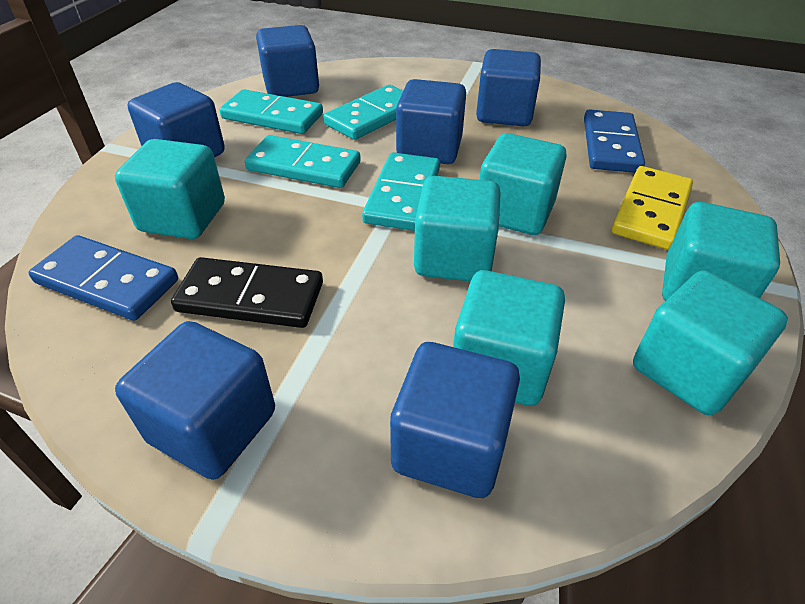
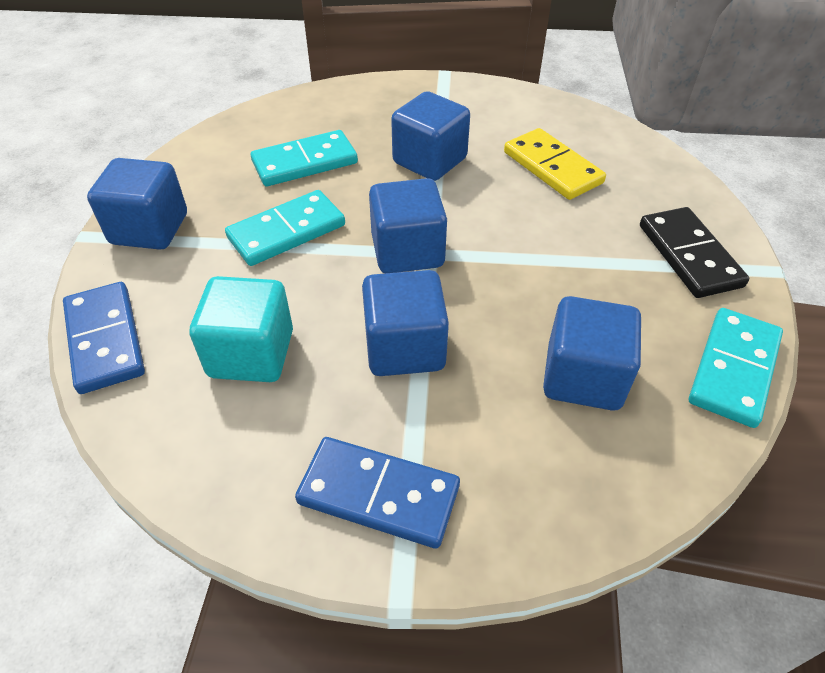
blue cube: 6 -> 5
turquoise cube: 6 -> 1
turquoise domino: 4 -> 3

